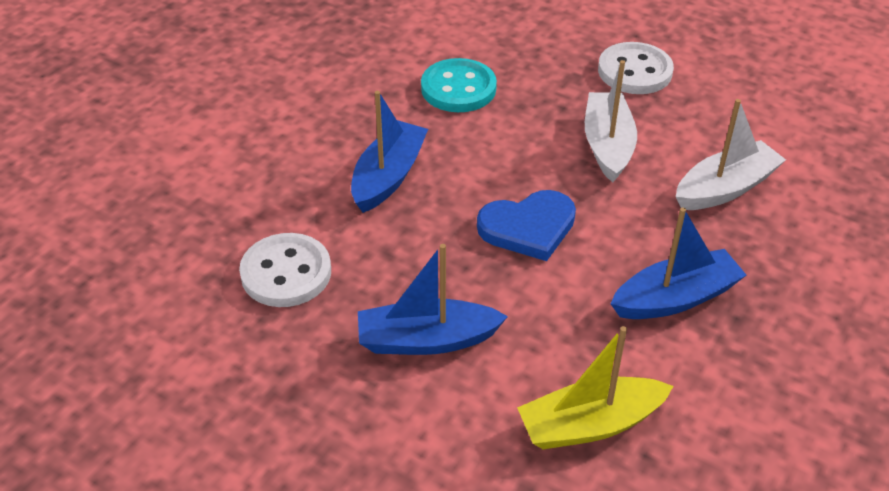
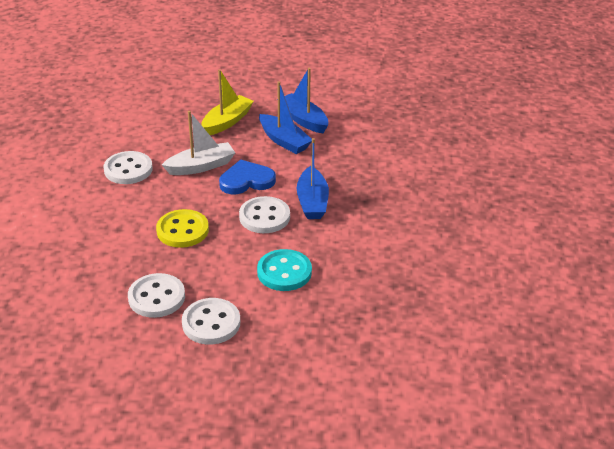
white boat: 2 -> 1
white button: 2 -> 4
yellow button: 0 -> 1

